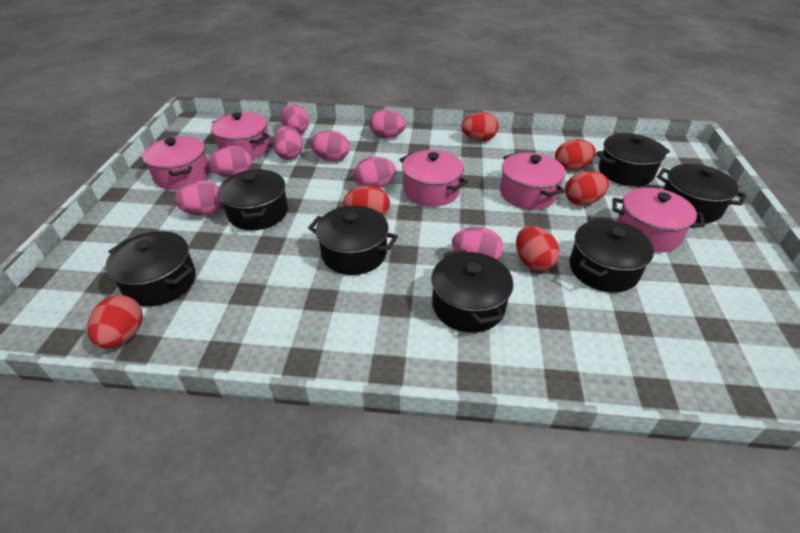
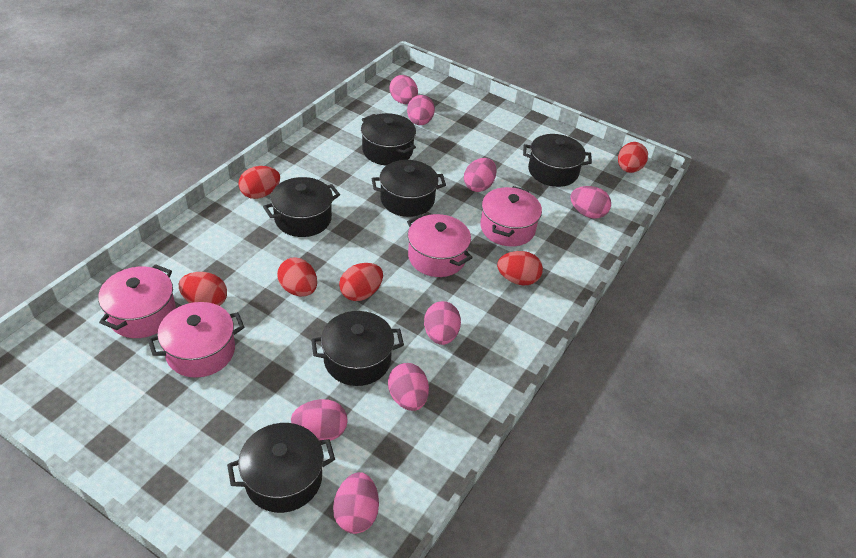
black pot: 7 -> 6
pink pot: 5 -> 4

